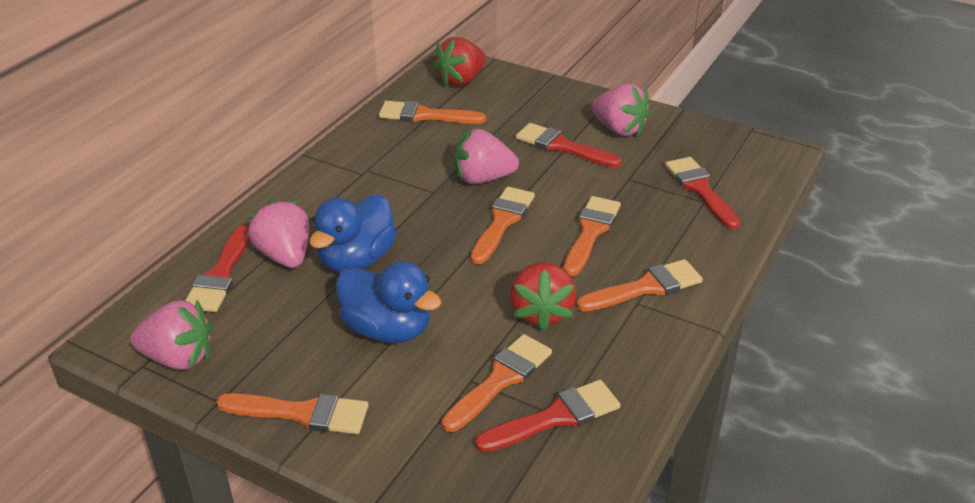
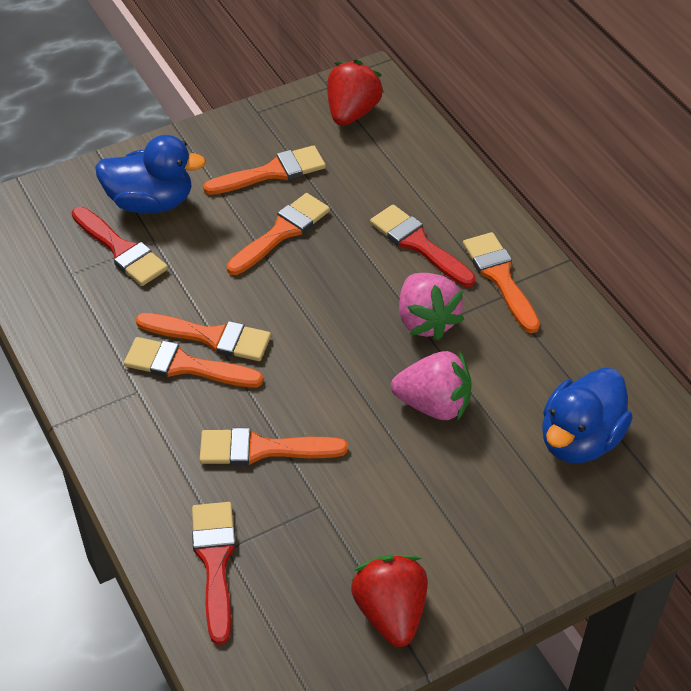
pink strawberry: 4 -> 2
red brush: 4 -> 3

